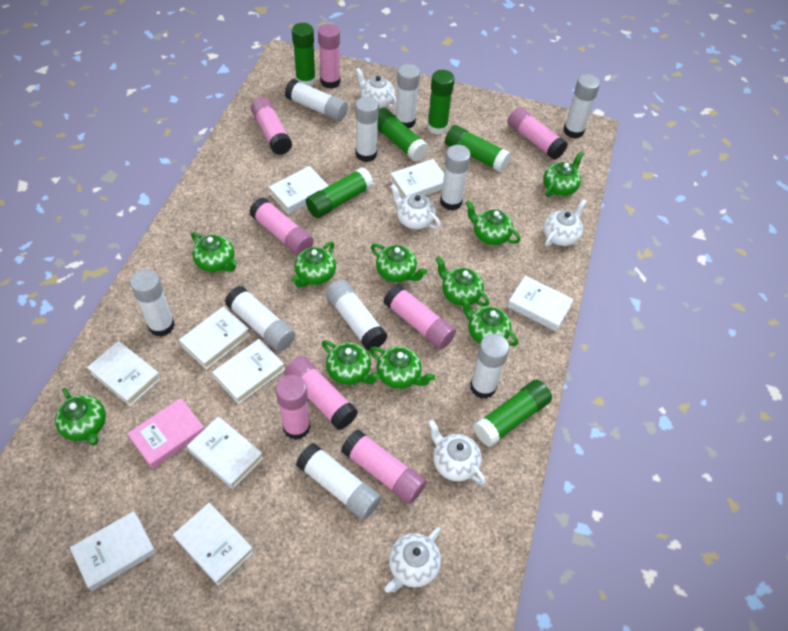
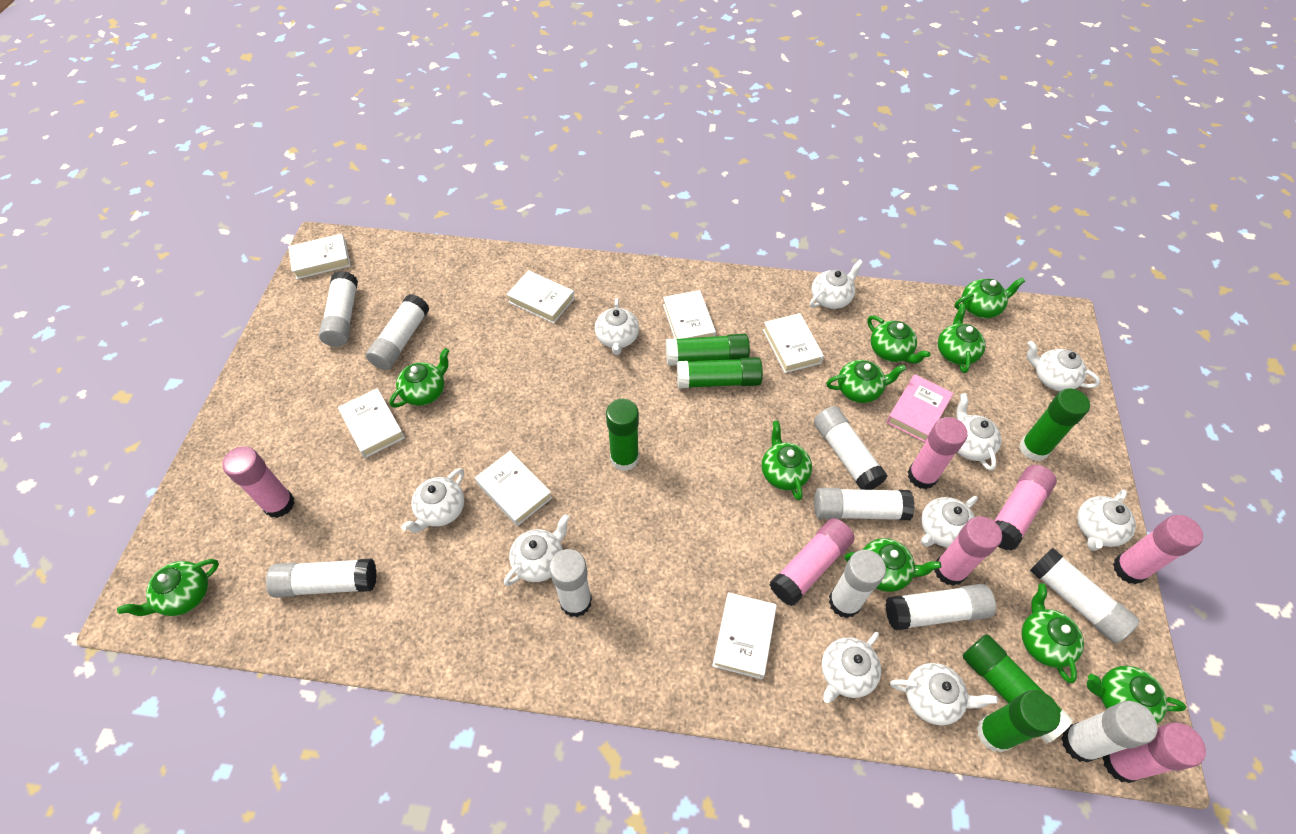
pink glue stick: 8 -> 7
white book: 9 -> 7
white teapot: 5 -> 10

